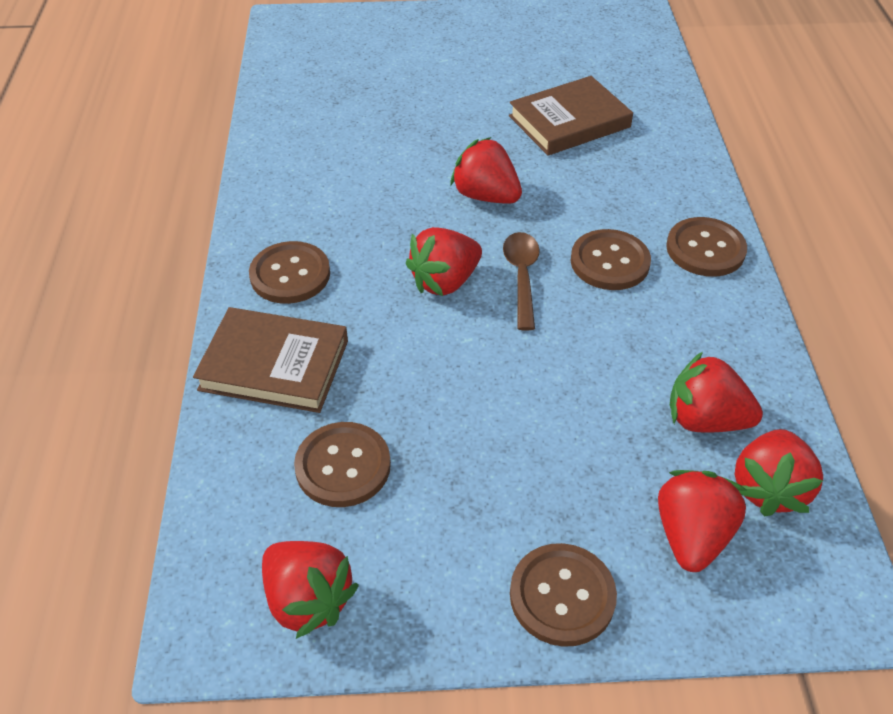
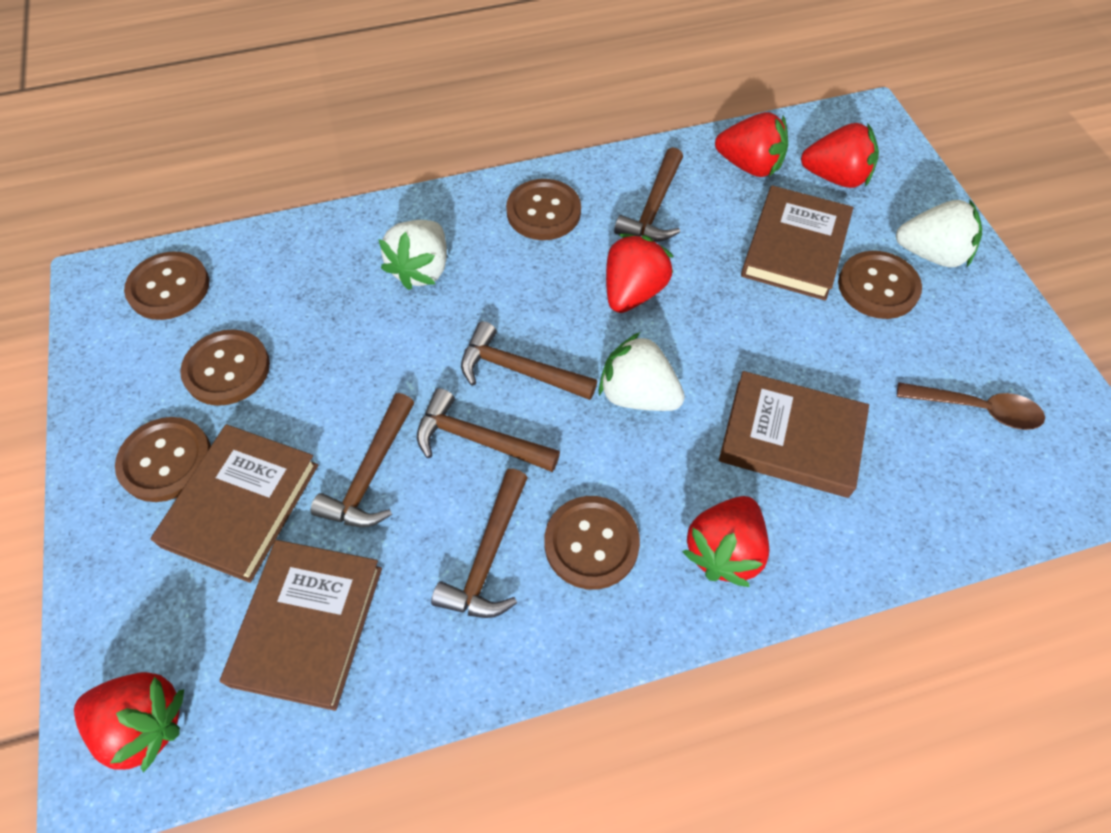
brown book: 2 -> 4
brown button: 5 -> 6
brown hammer: 0 -> 5
red strawberry: 6 -> 5
white strawberry: 0 -> 3

